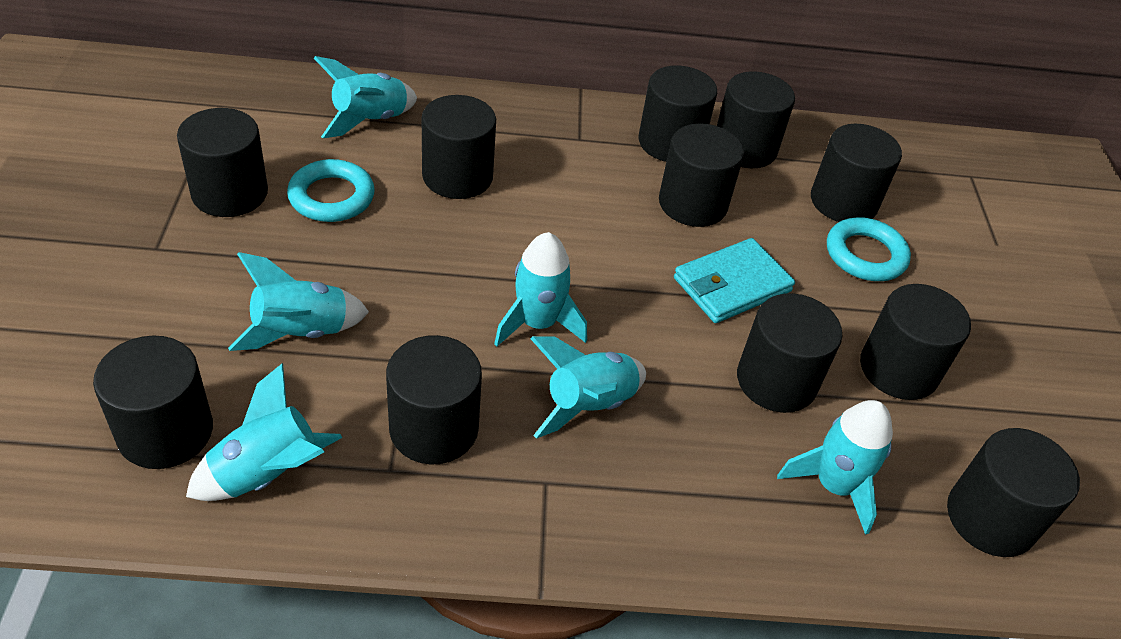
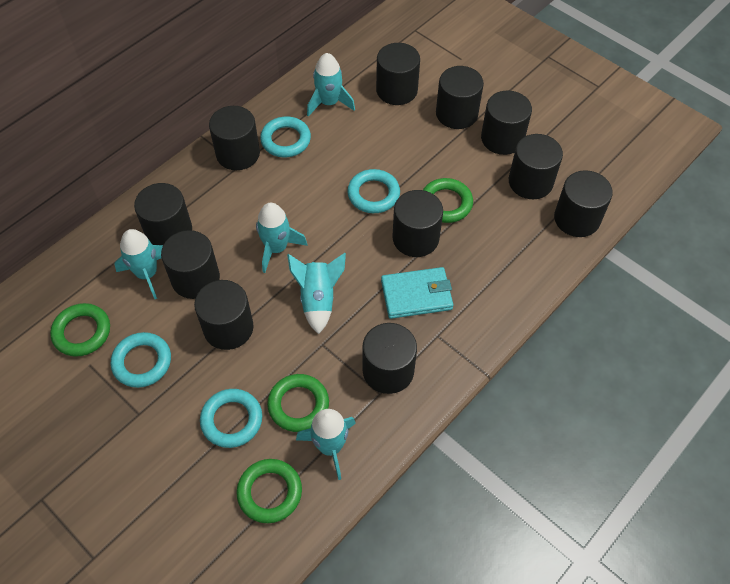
green ring: 0 -> 4
turquoise ring: 2 -> 4
turquoise rocket: 6 -> 5

